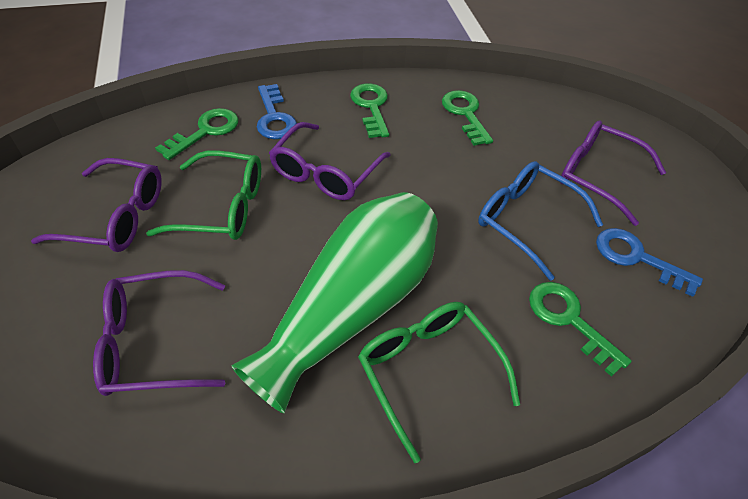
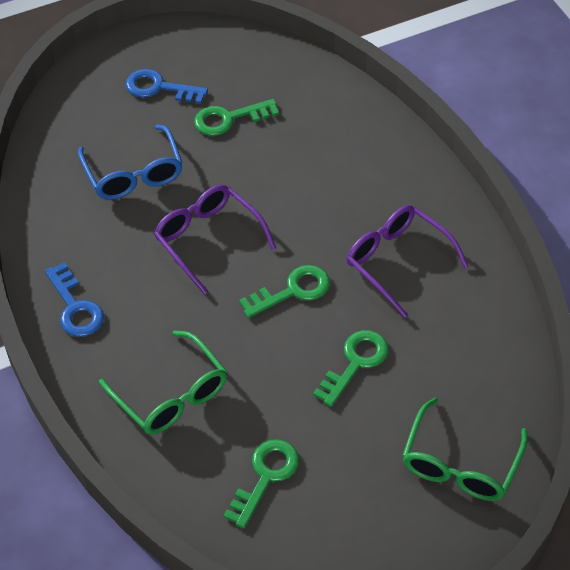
green vase: 1 -> 0
purple glasses: 4 -> 2

